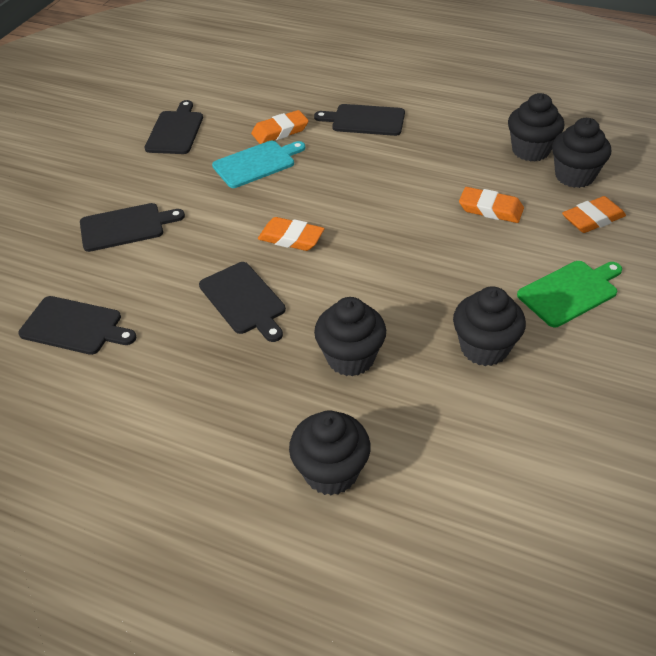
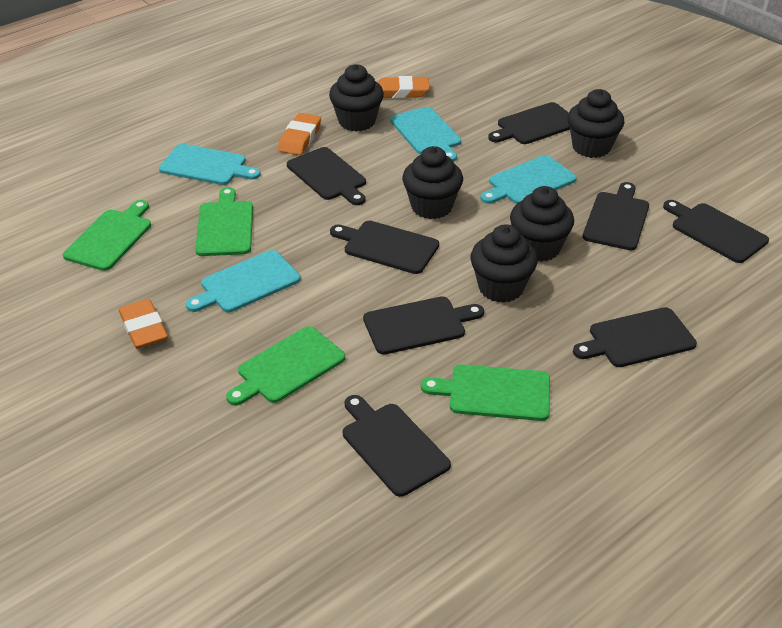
black cutting board: 5 -> 8
green cutting board: 1 -> 4
orange eraser: 4 -> 3
turquoise cutting board: 1 -> 4

